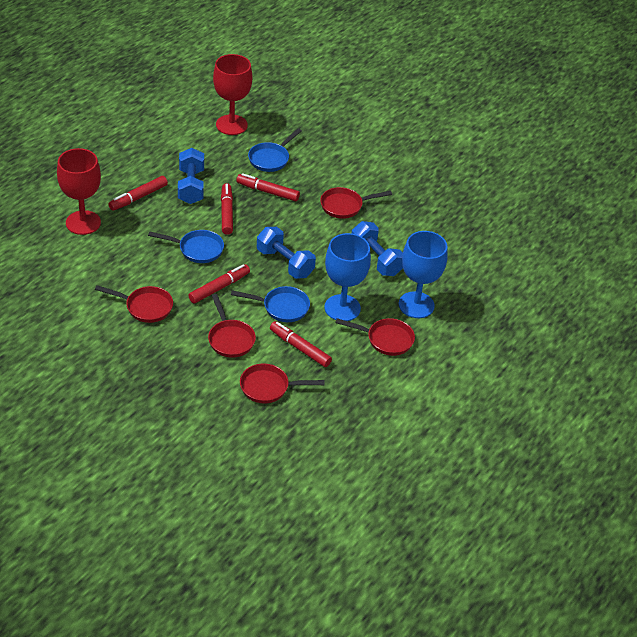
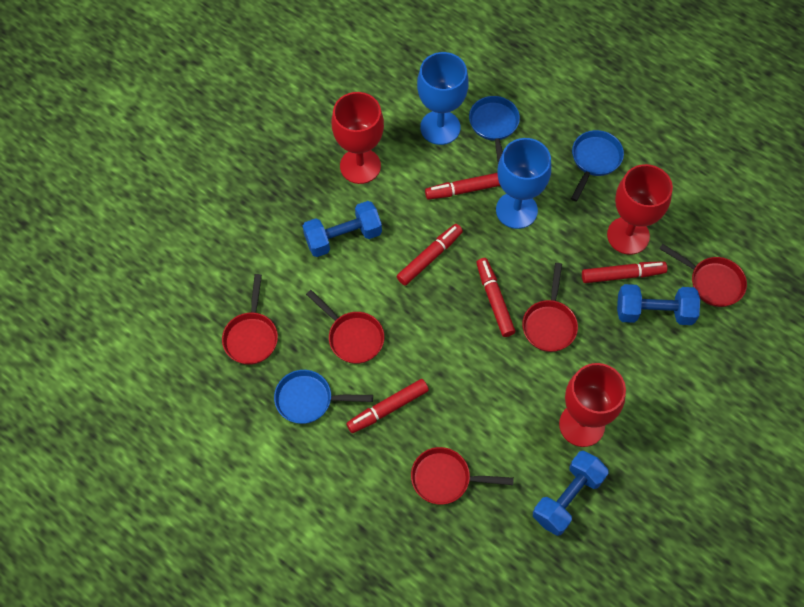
red goblet: 2 -> 3

